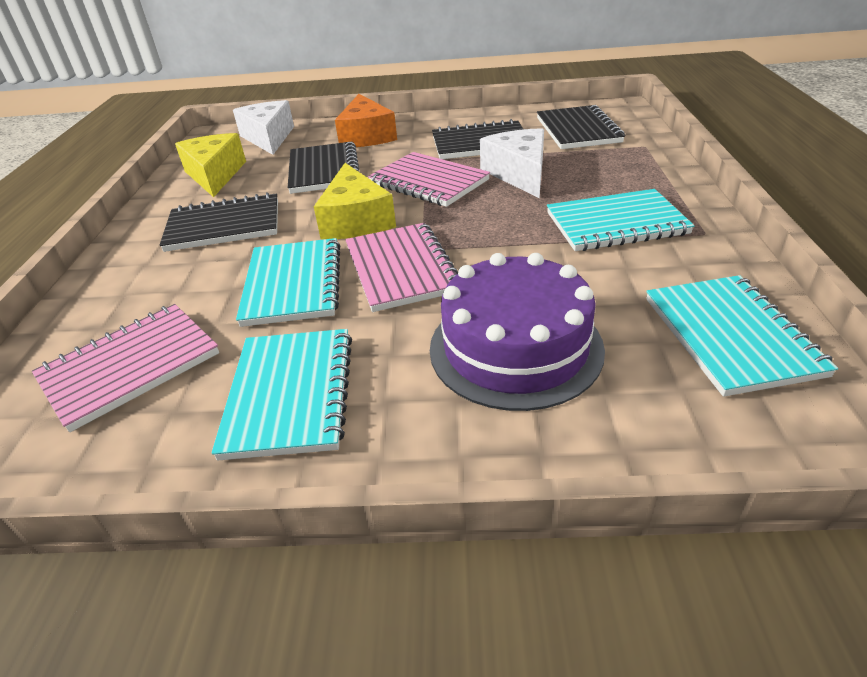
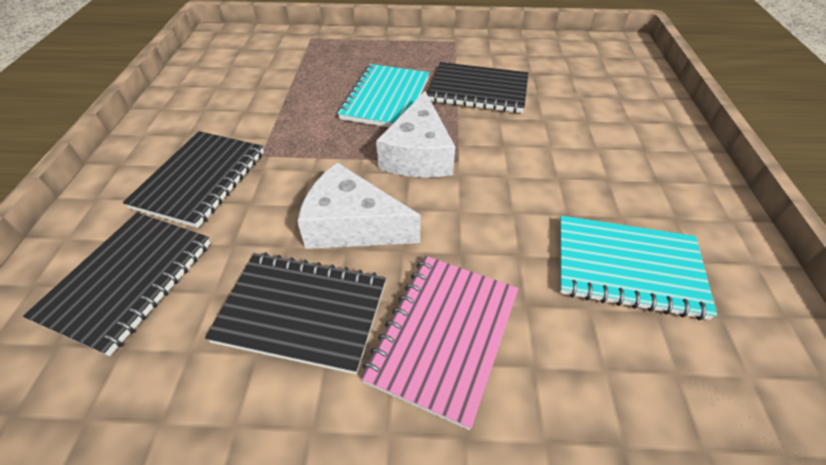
orange cheese: 1 -> 0
pink notebook: 3 -> 1
purple cake: 1 -> 0
turquoise notebook: 4 -> 2
yellow cheese: 2 -> 0

